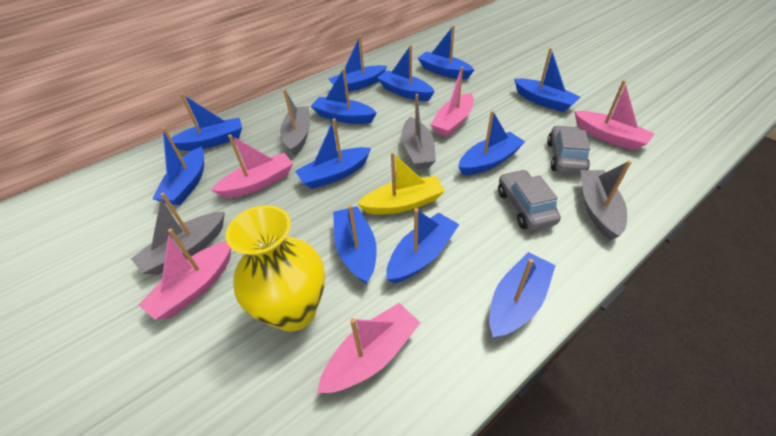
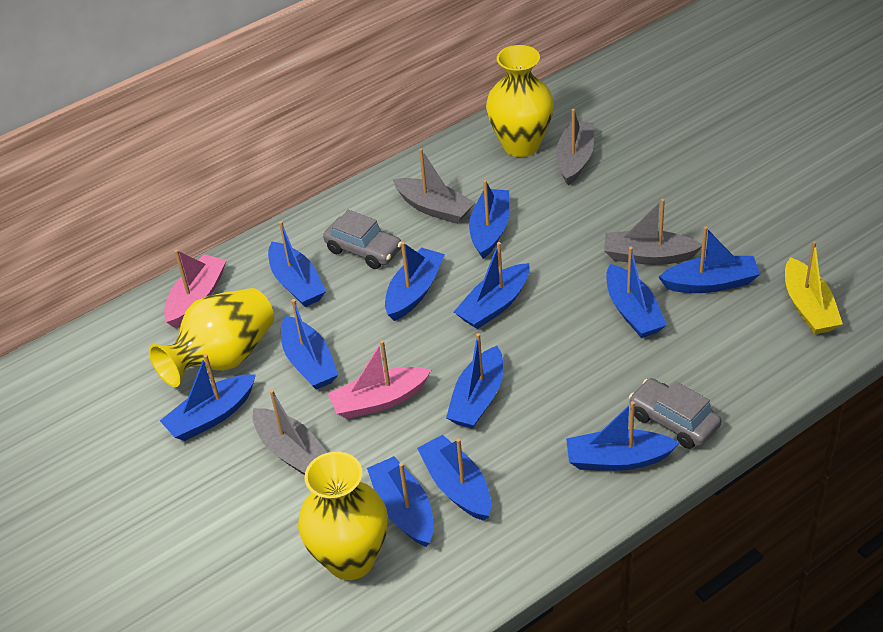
pink boat: 5 -> 2
yellow vase: 1 -> 3

